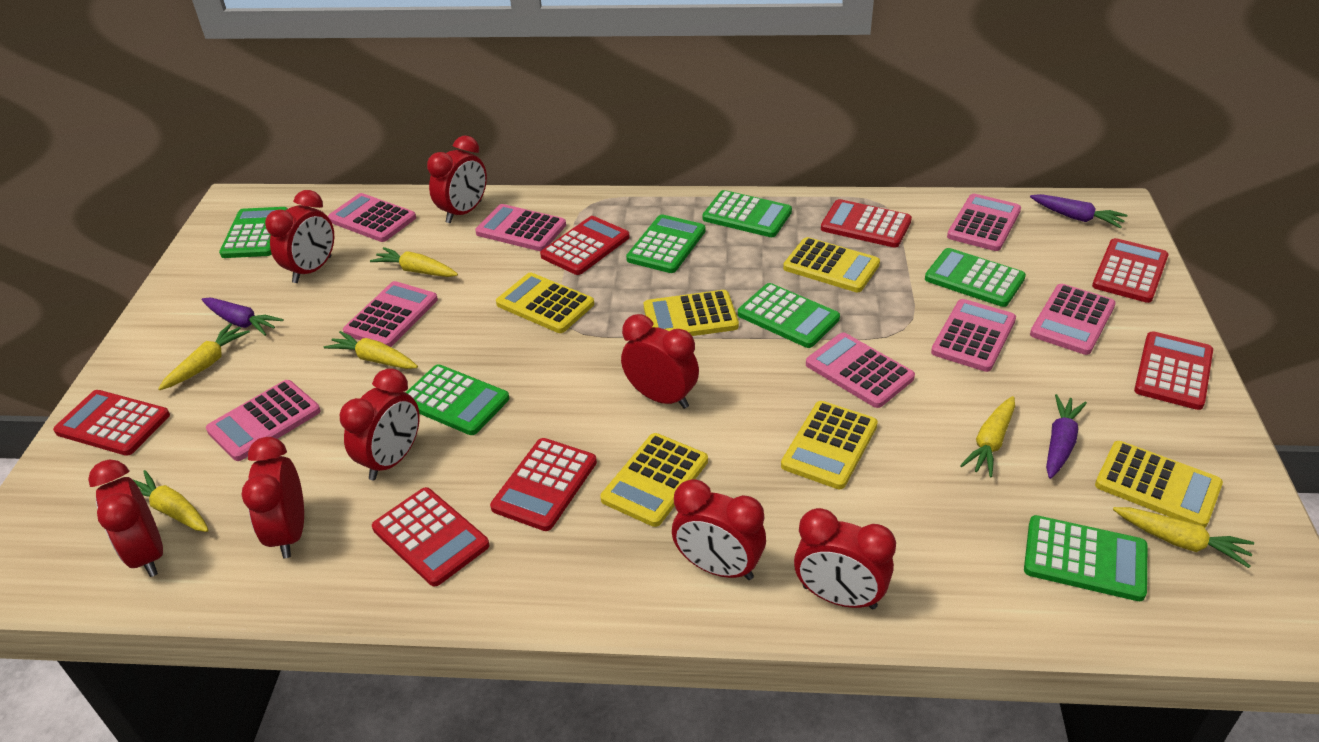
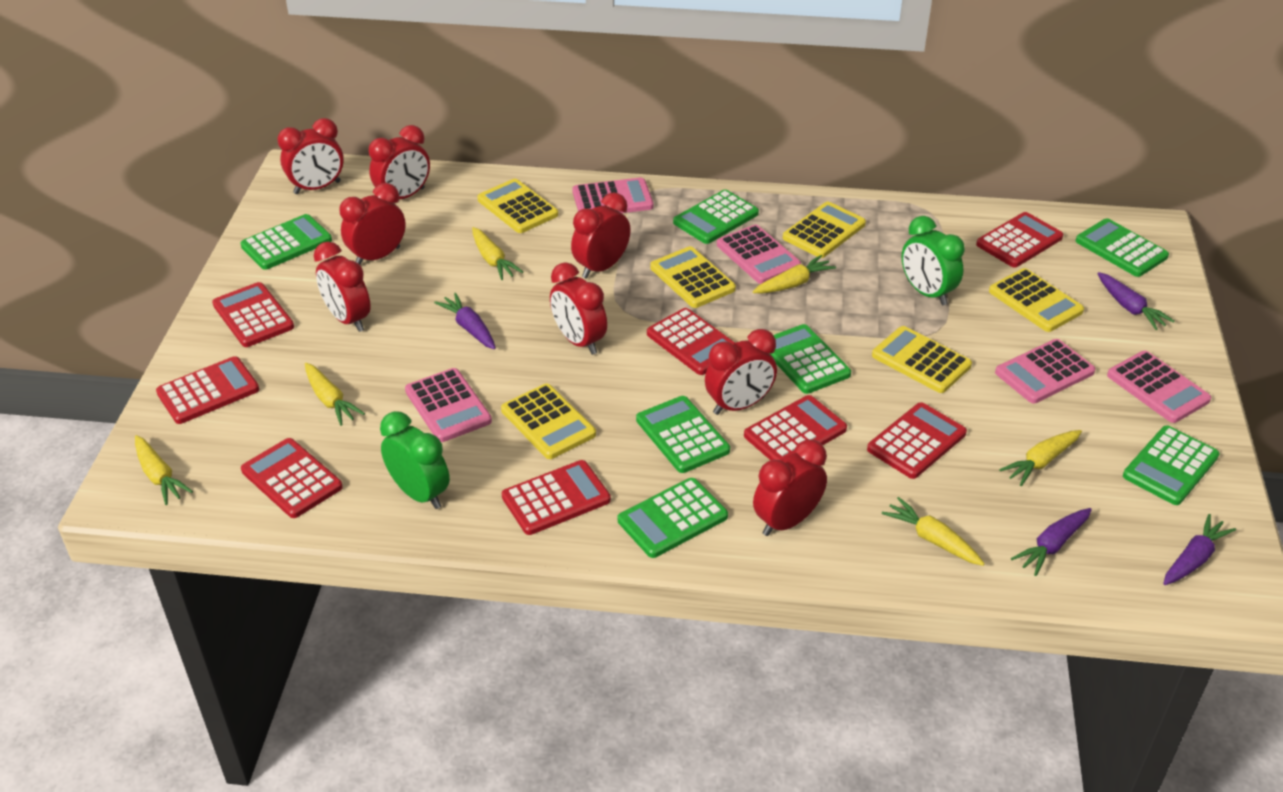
green clock: 0 -> 2
pink calculator: 8 -> 5
purple carrot: 3 -> 4
red calculator: 7 -> 8

